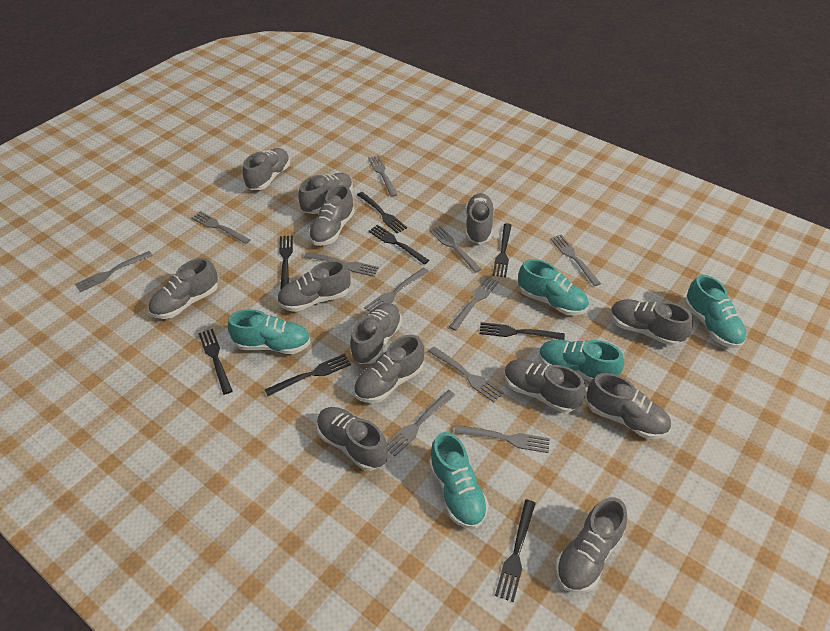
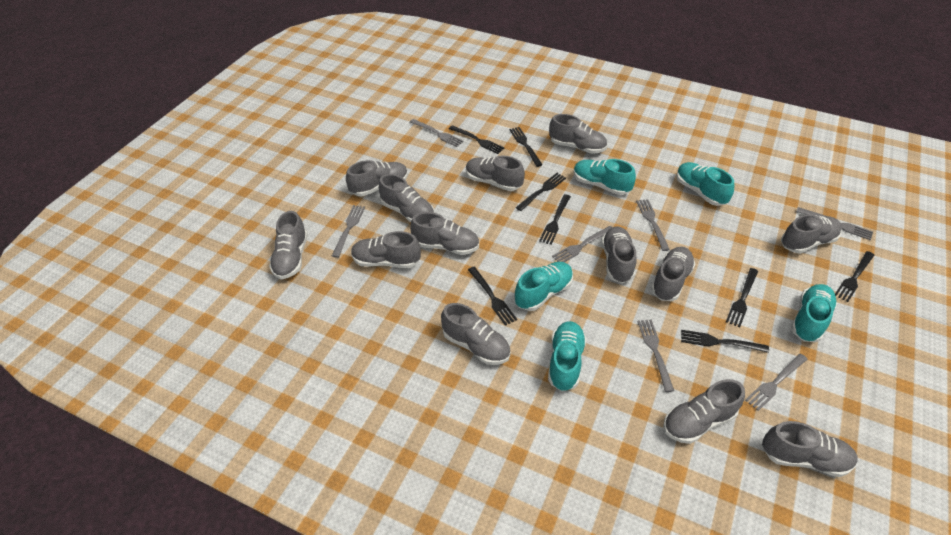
grey fork: 11 -> 7

